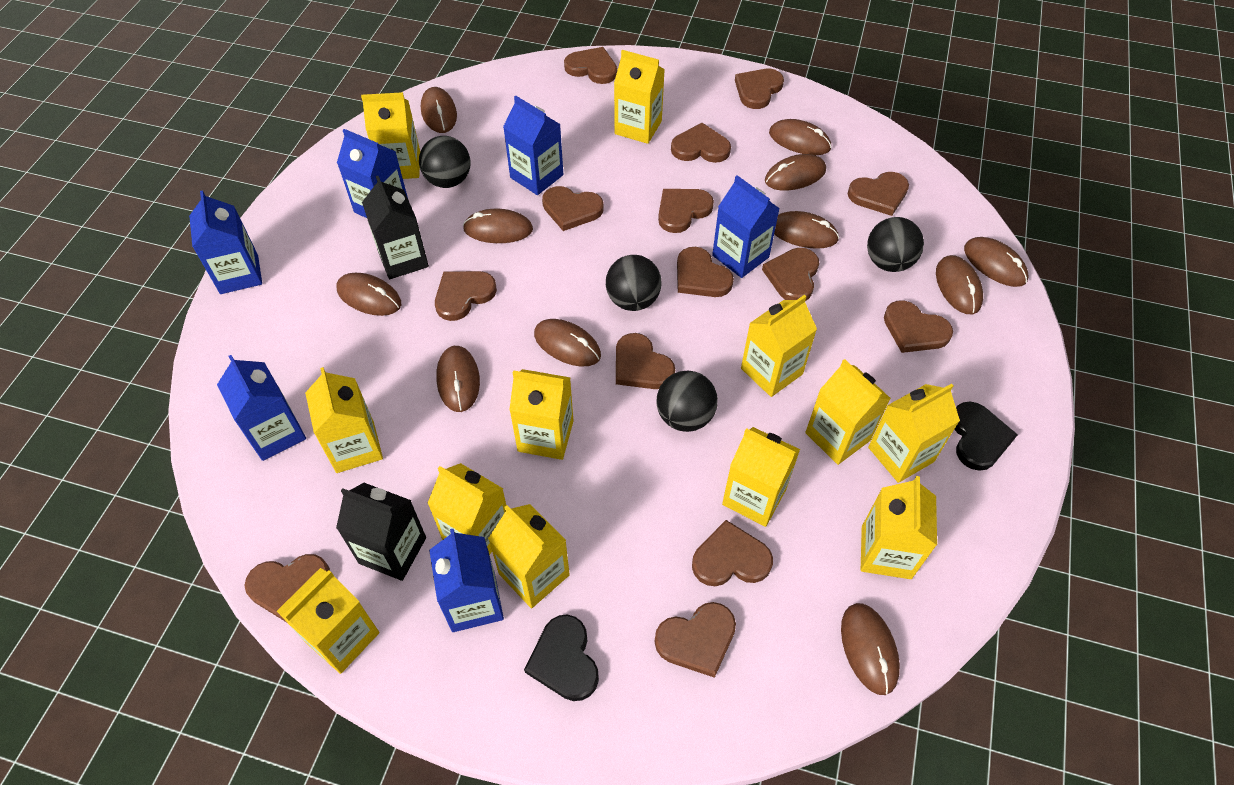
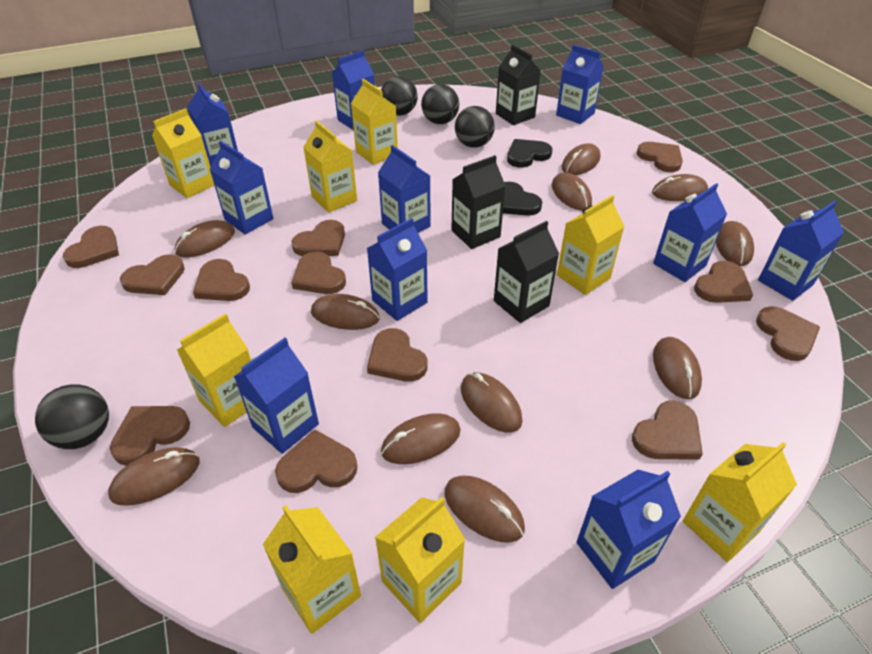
black carton: 2 -> 3
blue carton: 6 -> 10
brown heart: 14 -> 12
yellow carton: 12 -> 8

